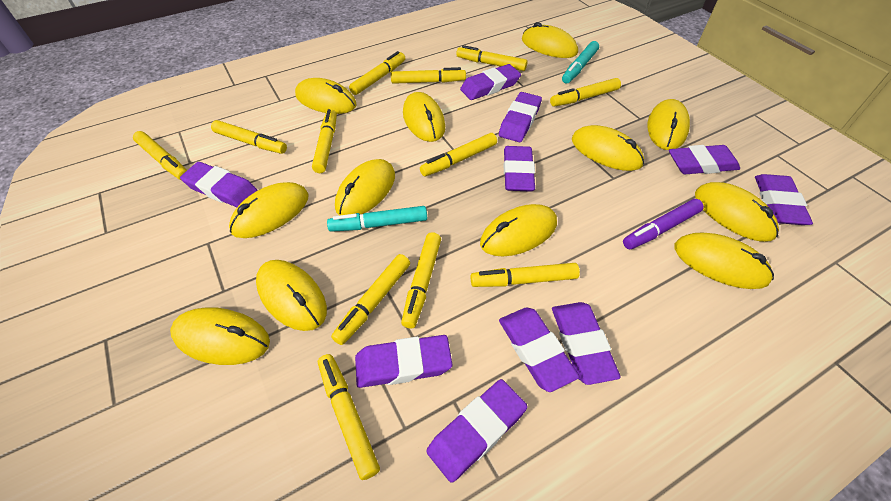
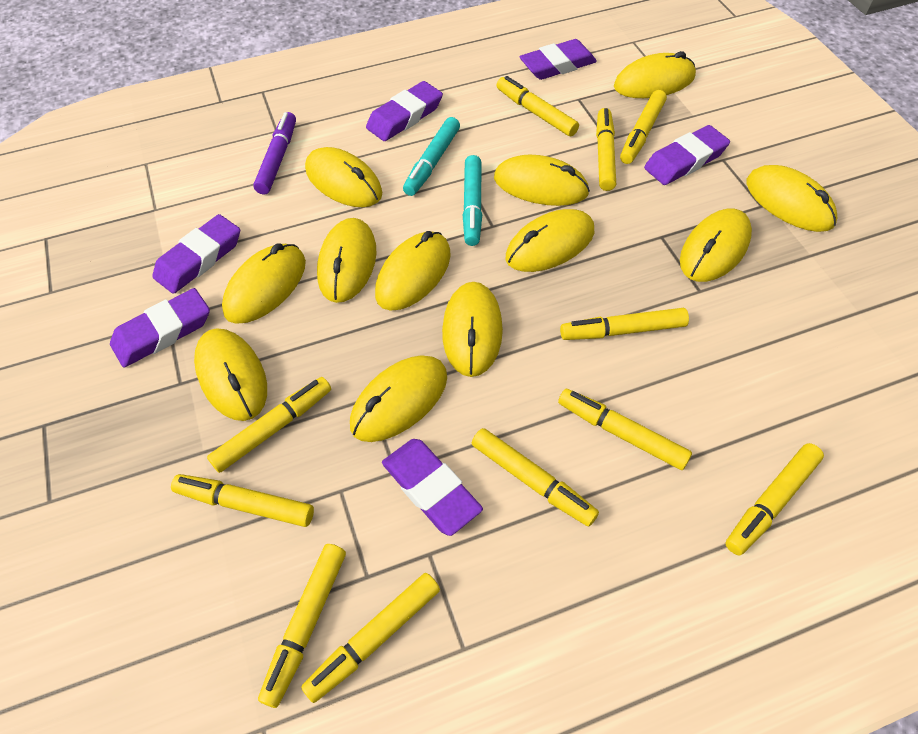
purple eraser: 10 -> 6
yellow marker: 12 -> 11

